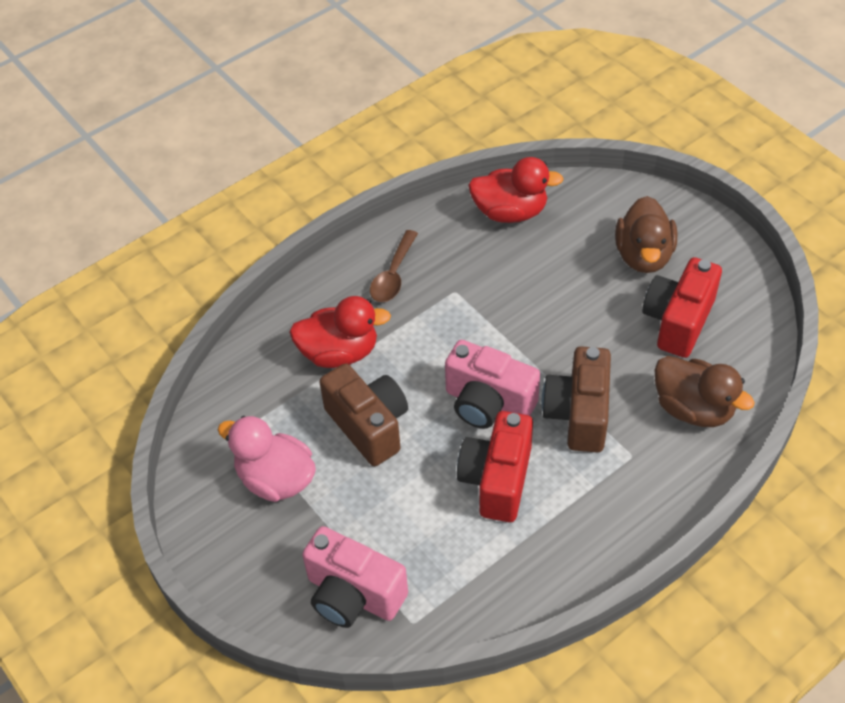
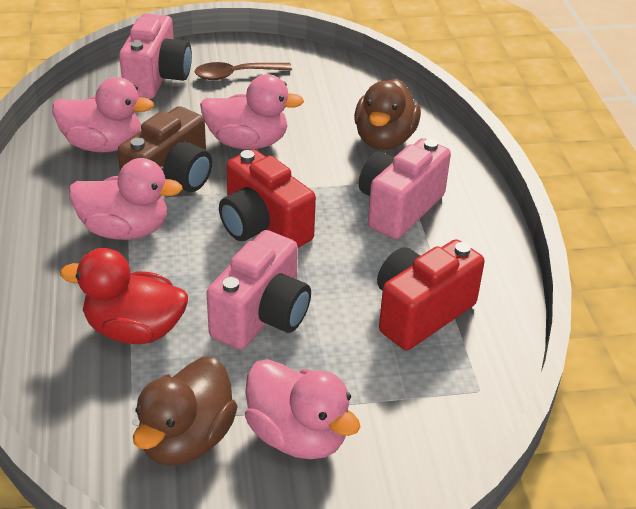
brown camera: 2 -> 1
pink camera: 2 -> 3
pink duck: 1 -> 4
red duck: 2 -> 1

